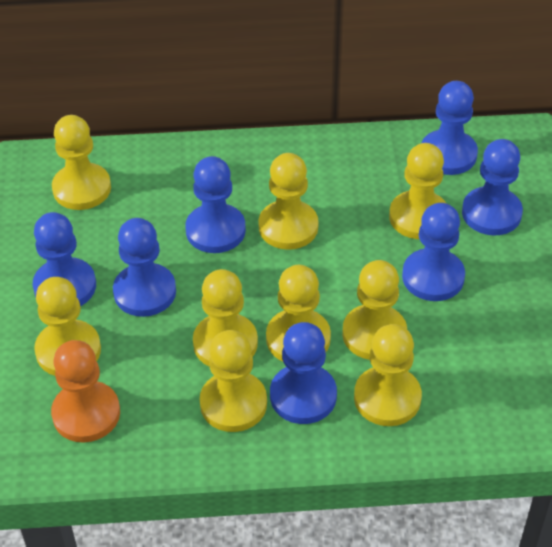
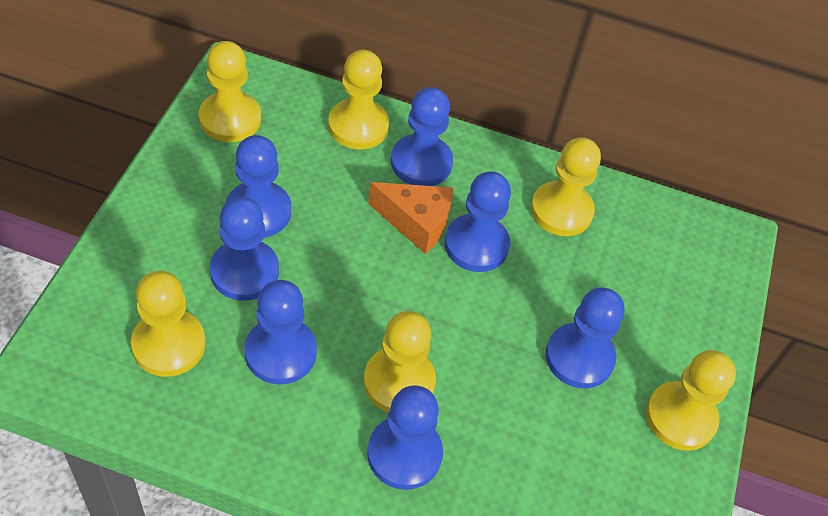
orange cheese: 0 -> 1
orange pawn: 1 -> 0
yellow pawn: 9 -> 6

